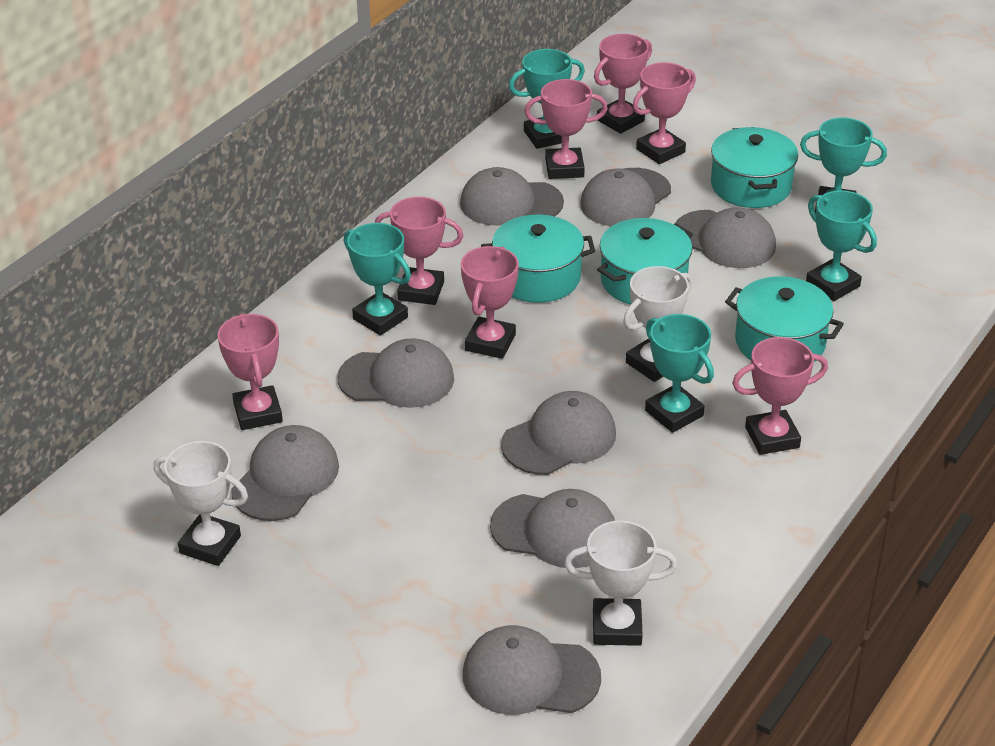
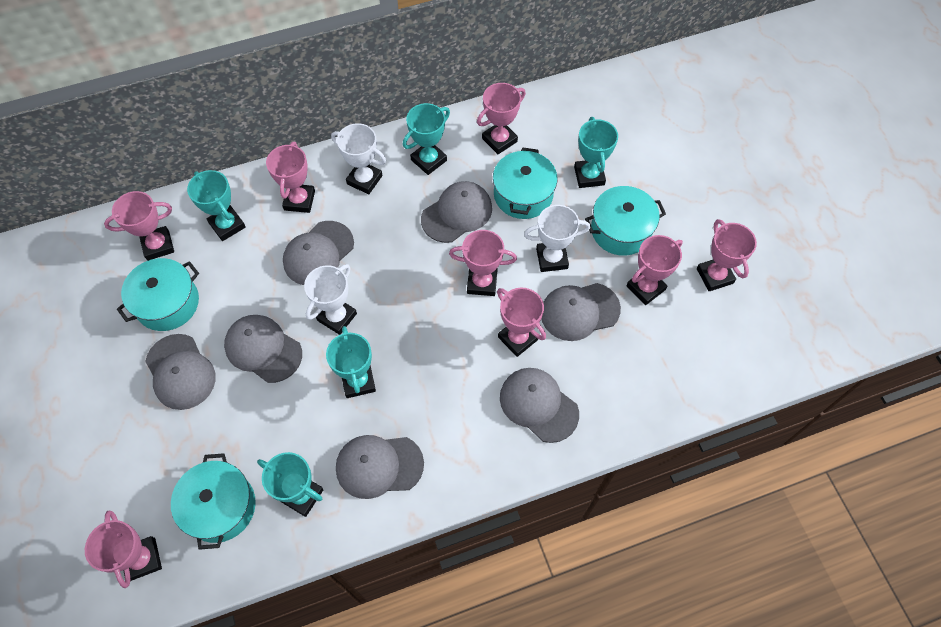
grey cap: 8 -> 7
pink trophy: 7 -> 8

